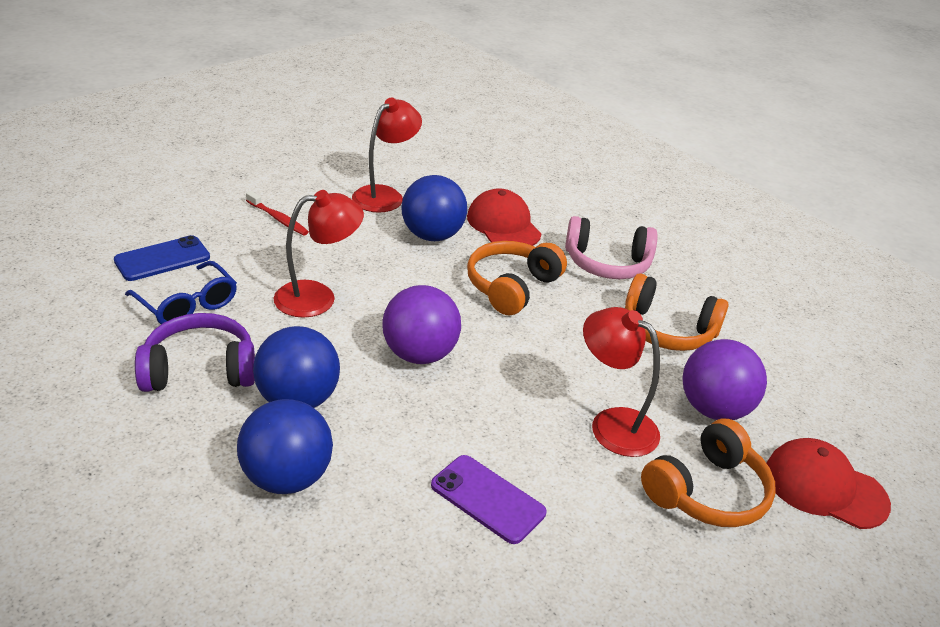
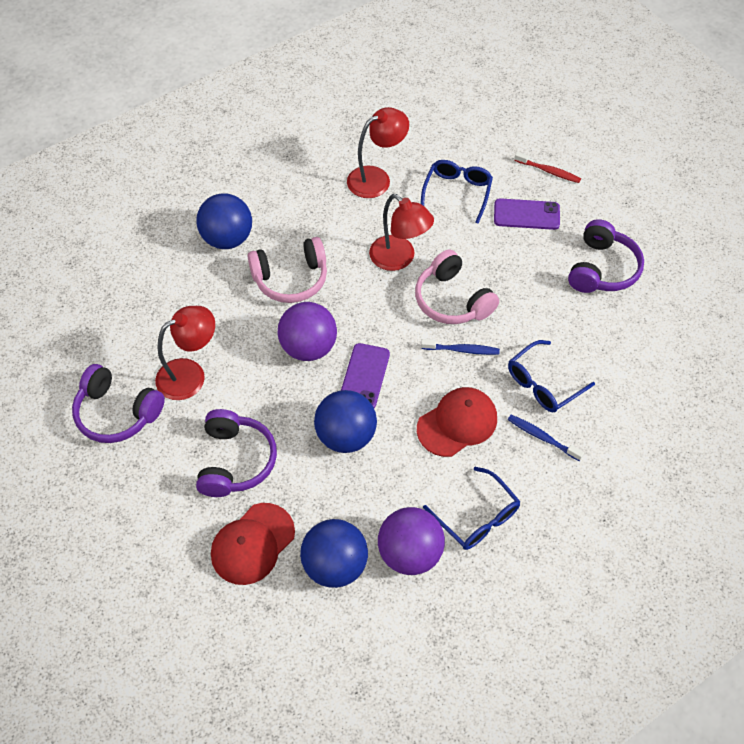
blue glasses: 1 -> 3
blue phone: 1 -> 0
blue toothbrush: 0 -> 2
orange headphones: 3 -> 0
pink headphones: 1 -> 2
purple headphones: 1 -> 3
purple phone: 1 -> 2

